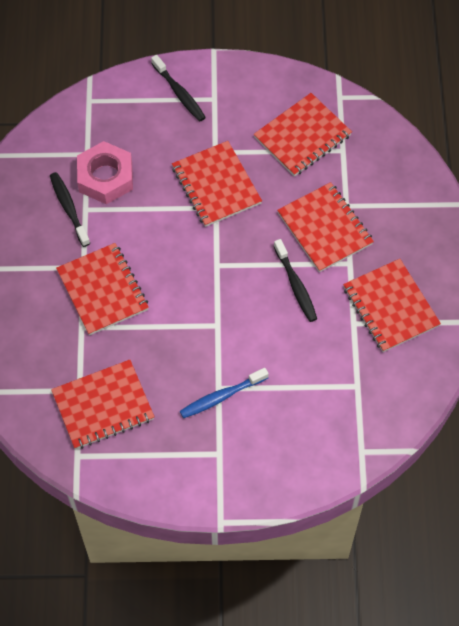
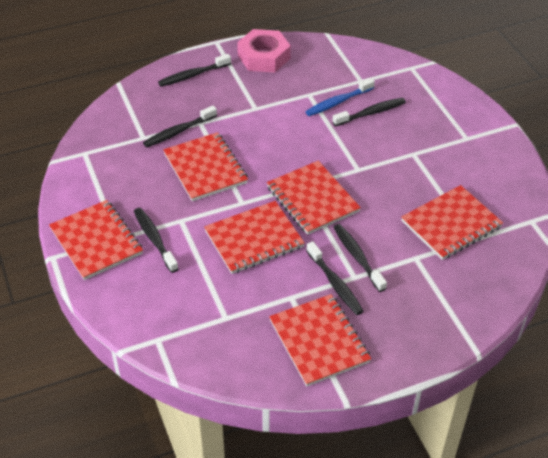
black toothbrush: 3 -> 6

